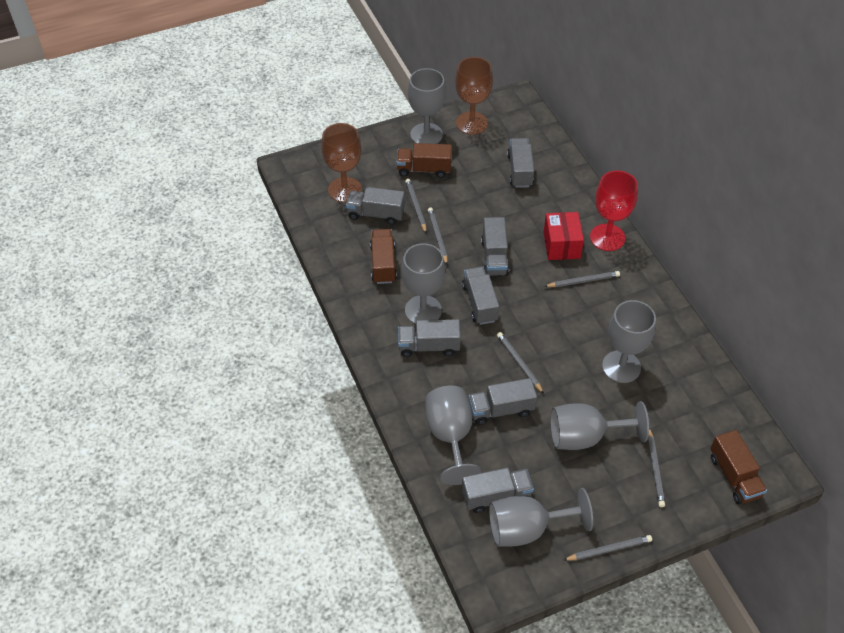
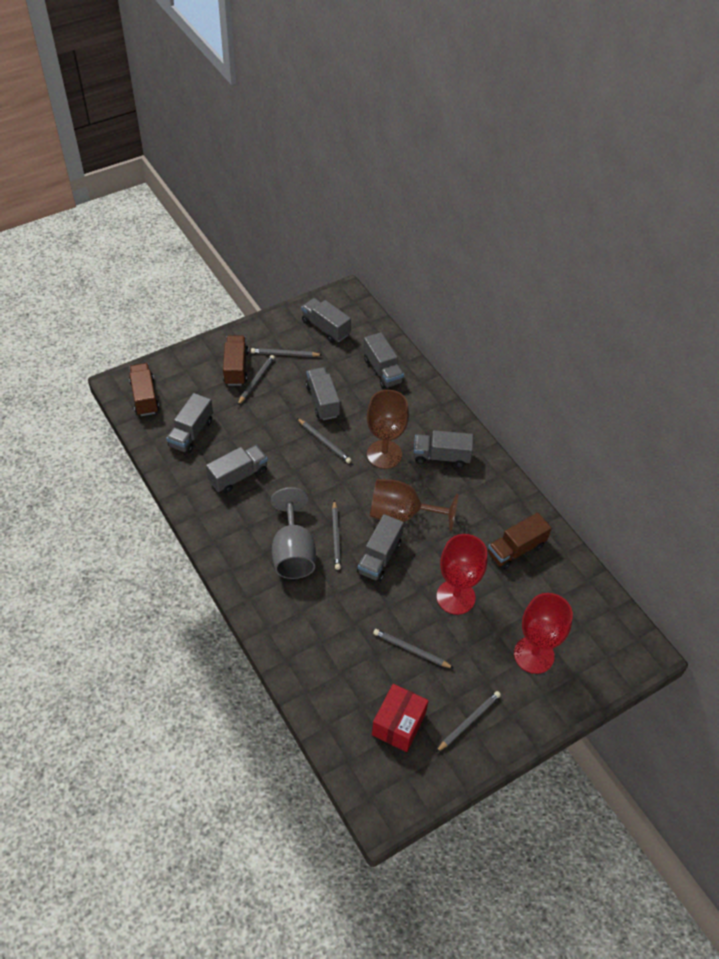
grey goblet: 6 -> 1
red goblet: 1 -> 2

